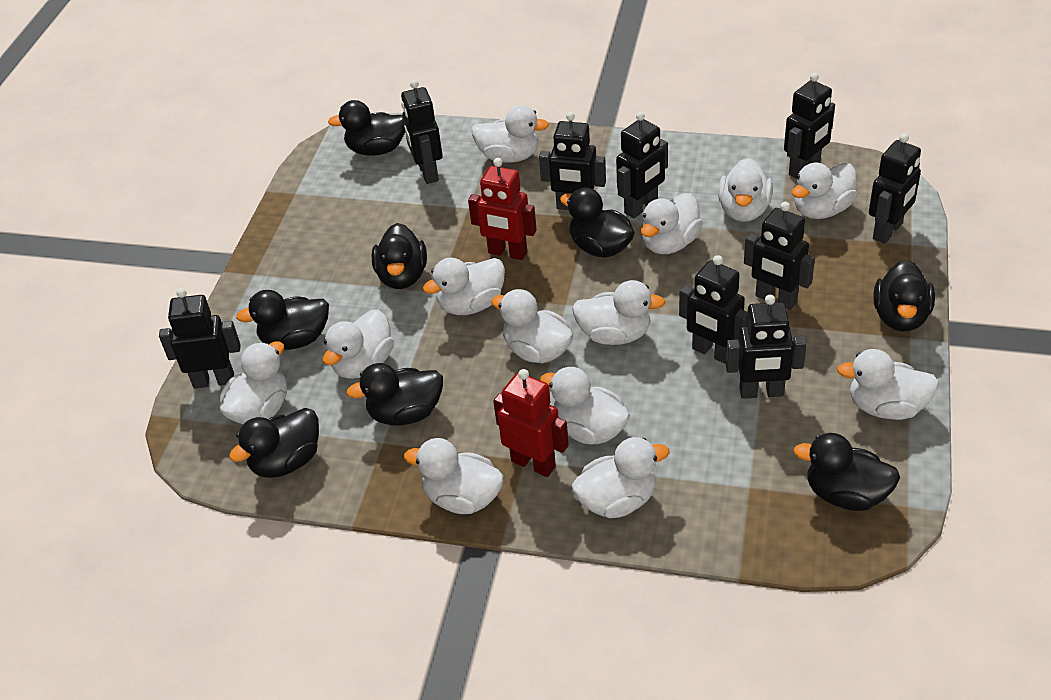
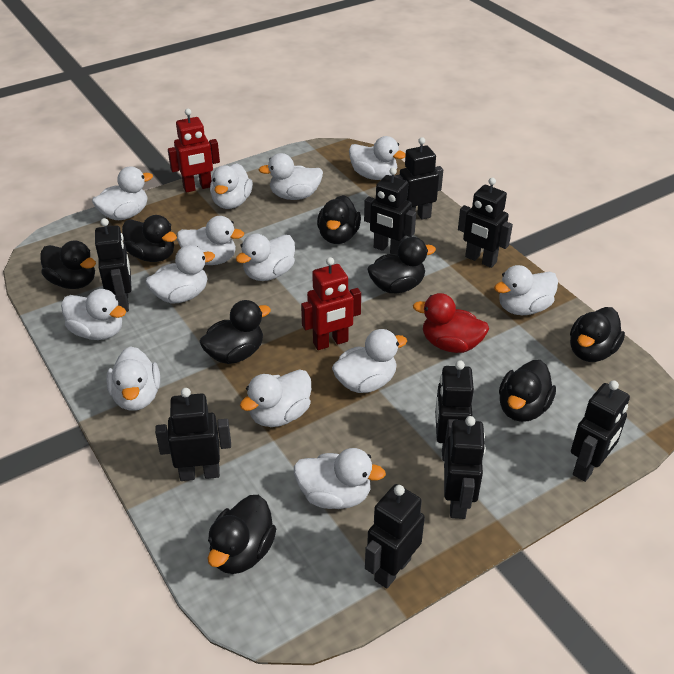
red duck: 0 -> 1

